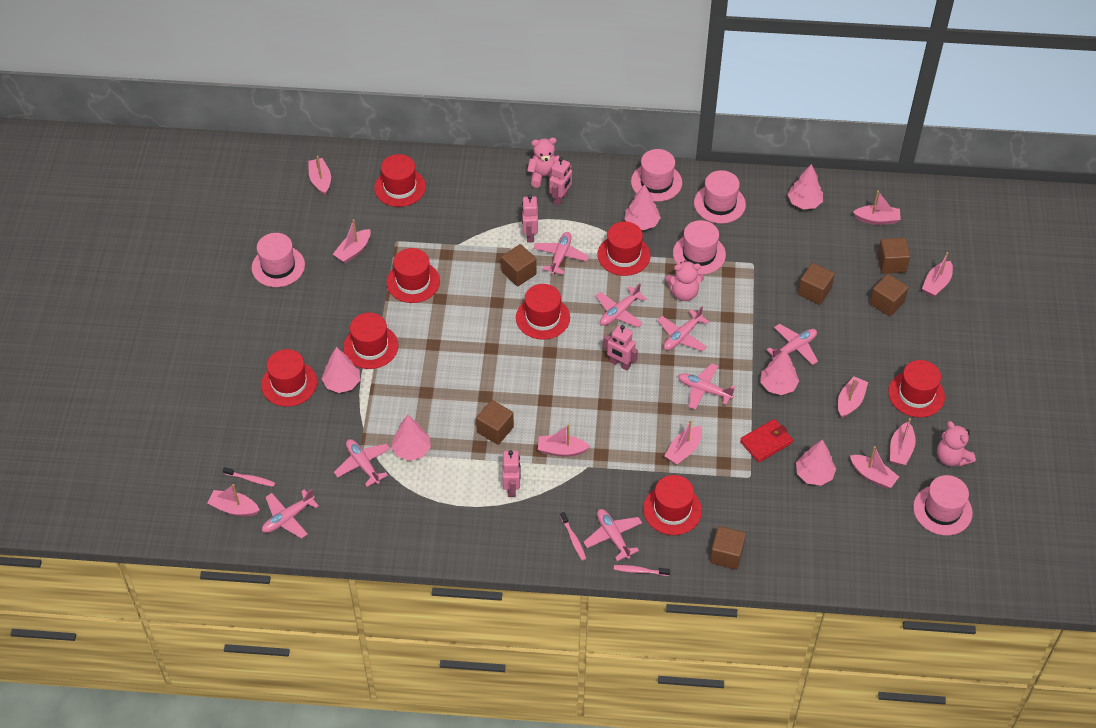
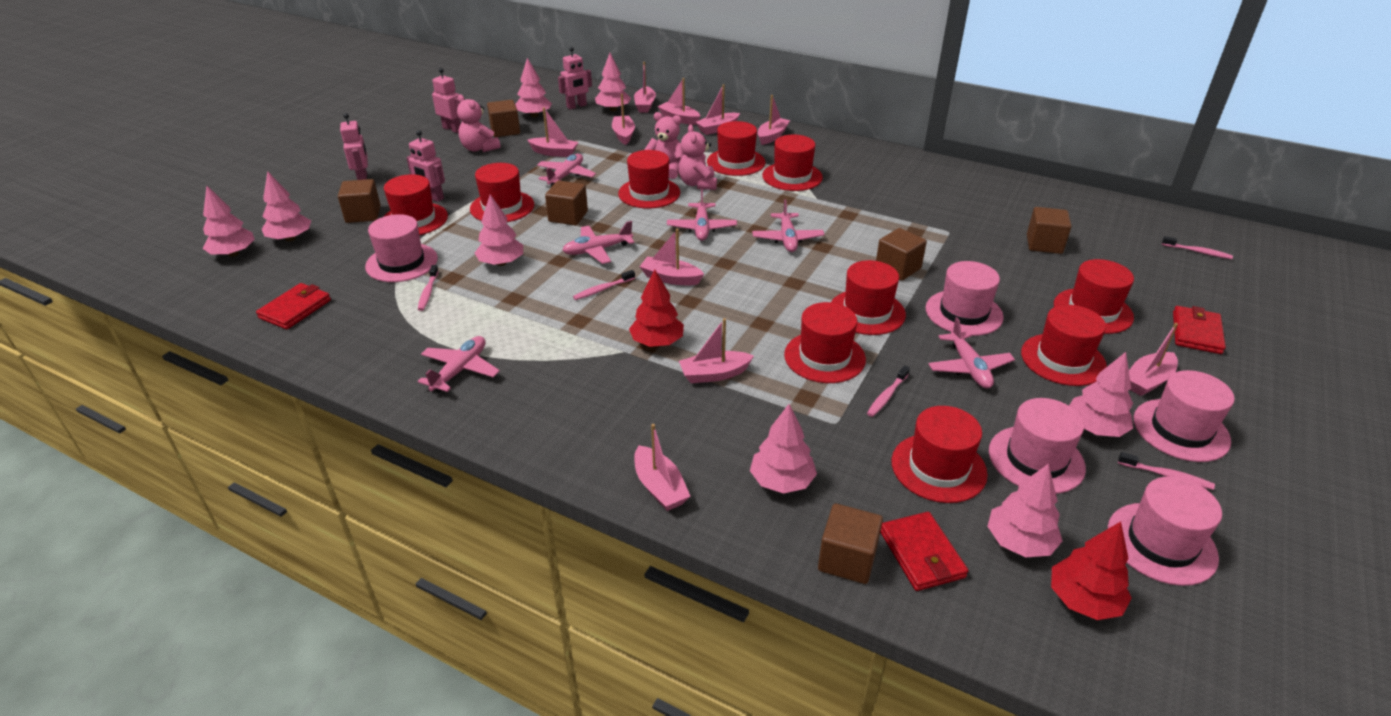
pink plane: 8 -> 6
pink toothbrush: 3 -> 5
pink tree: 6 -> 8
red hat: 8 -> 10
red tree: 0 -> 2
red wallet: 1 -> 3

